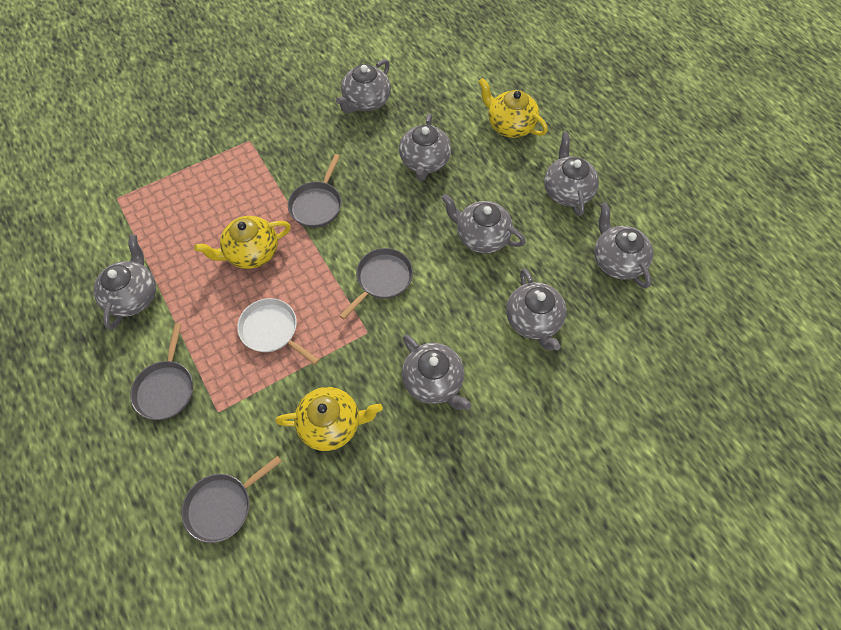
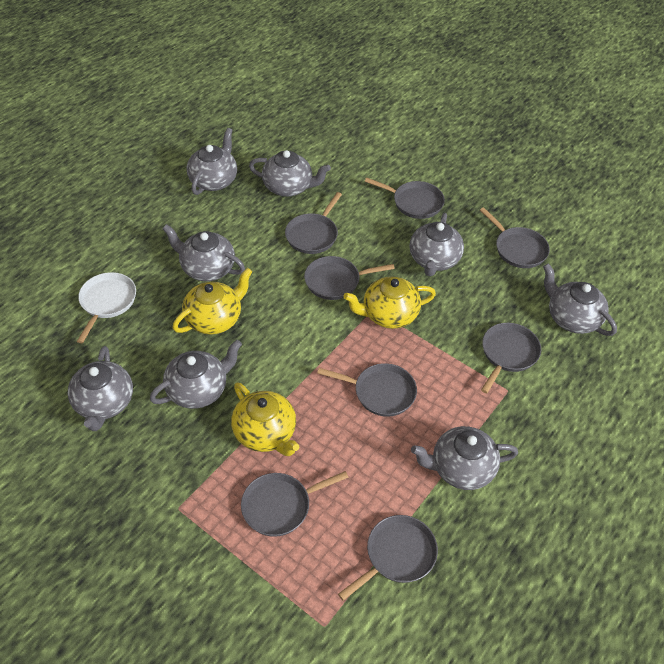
grey pan: 4 -> 8

